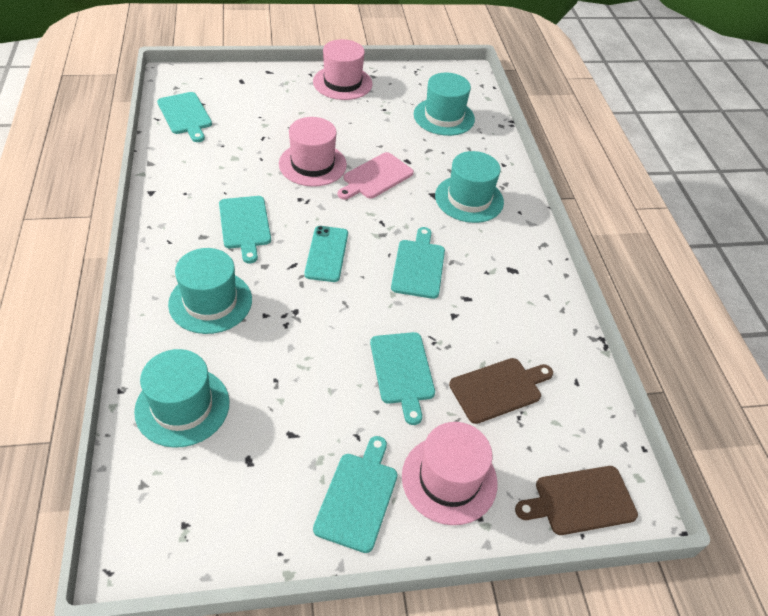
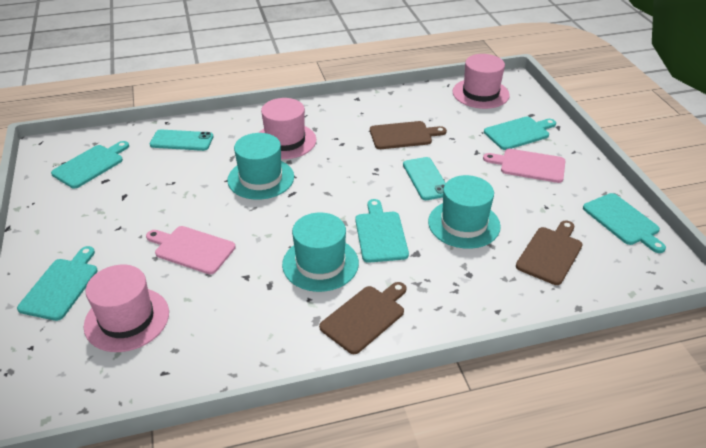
brown cutting board: 2 -> 3
pink cutting board: 1 -> 2
turquoise hat: 4 -> 3
turquoise phone: 1 -> 2

